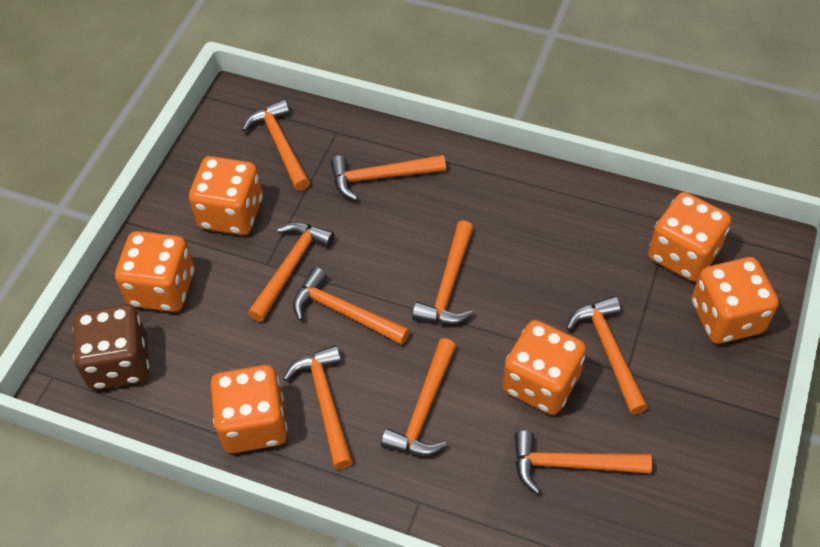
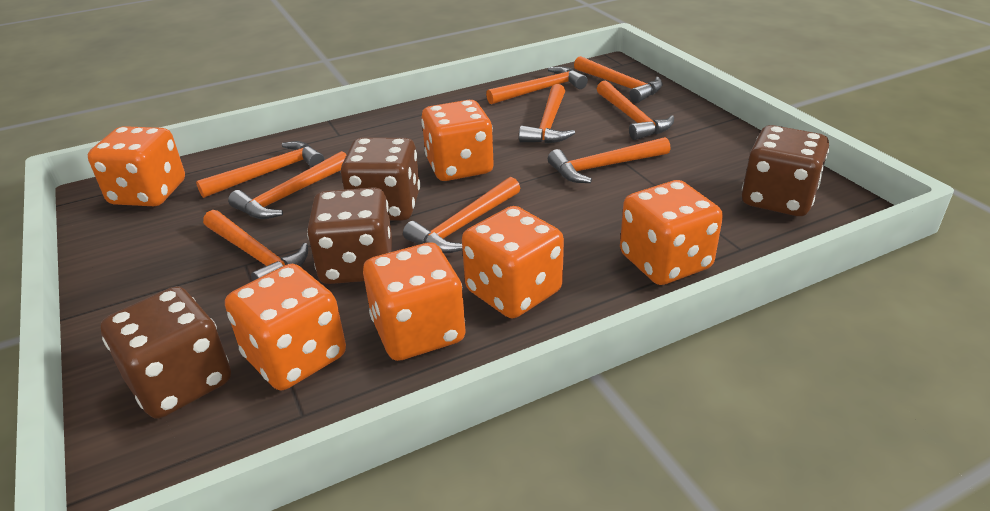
brown dice: 1 -> 4

